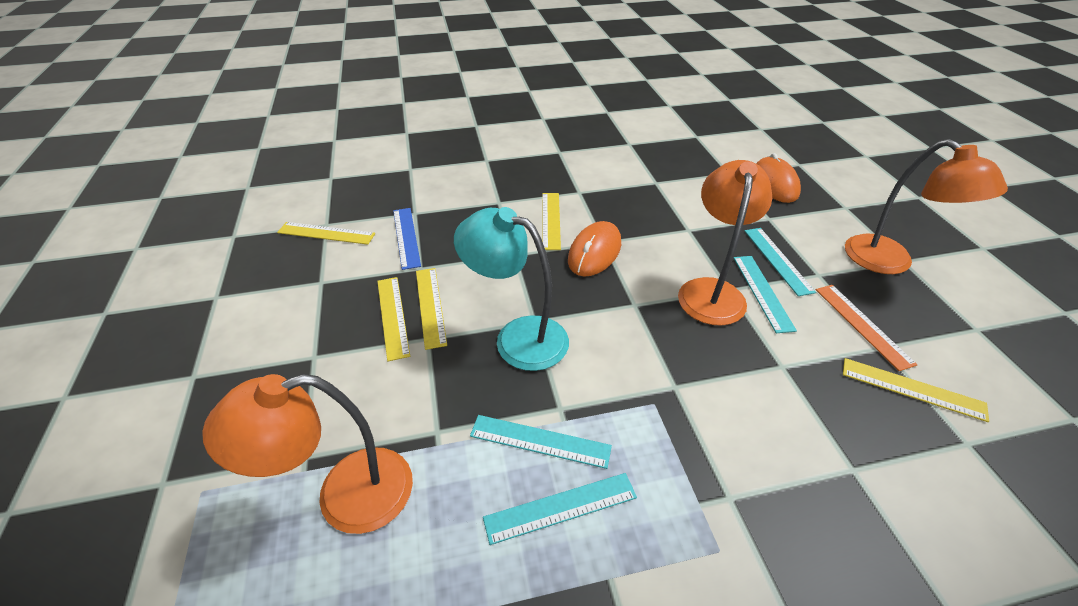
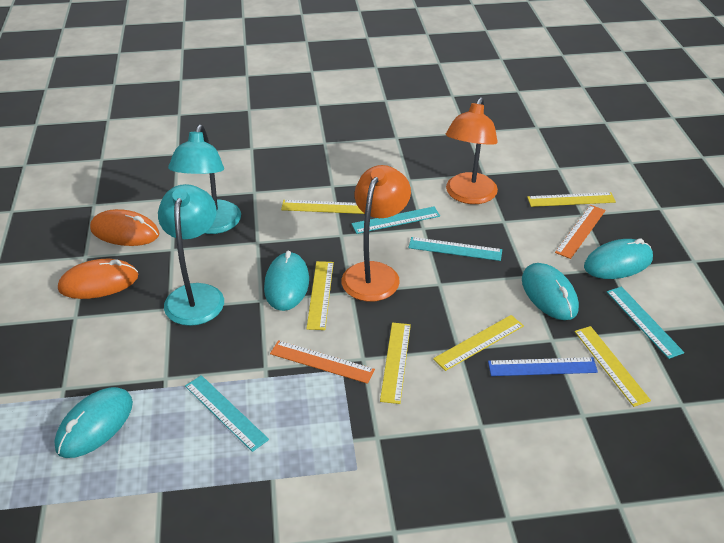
orange lamp: 3 -> 2
orange ruler: 1 -> 2
turquoise lamp: 1 -> 2
turquoise mouse: 0 -> 4
yellow ruler: 5 -> 6

